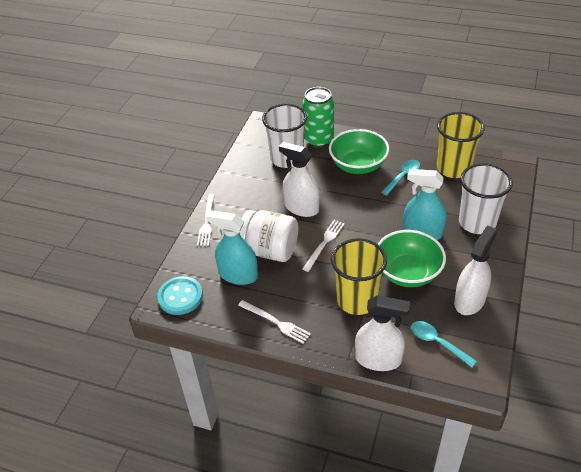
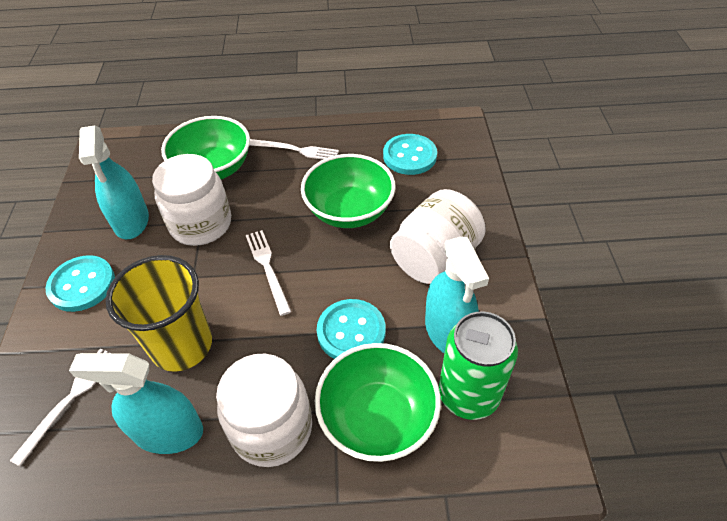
green bowl: 2 -> 3
turquoise button: 1 -> 3
turquoise spoon: 2 -> 0
turquoise spray bottle: 2 -> 3
white cup: 2 -> 0
white jar: 1 -> 3
white spray bottle: 3 -> 0
yellow cup: 2 -> 1

